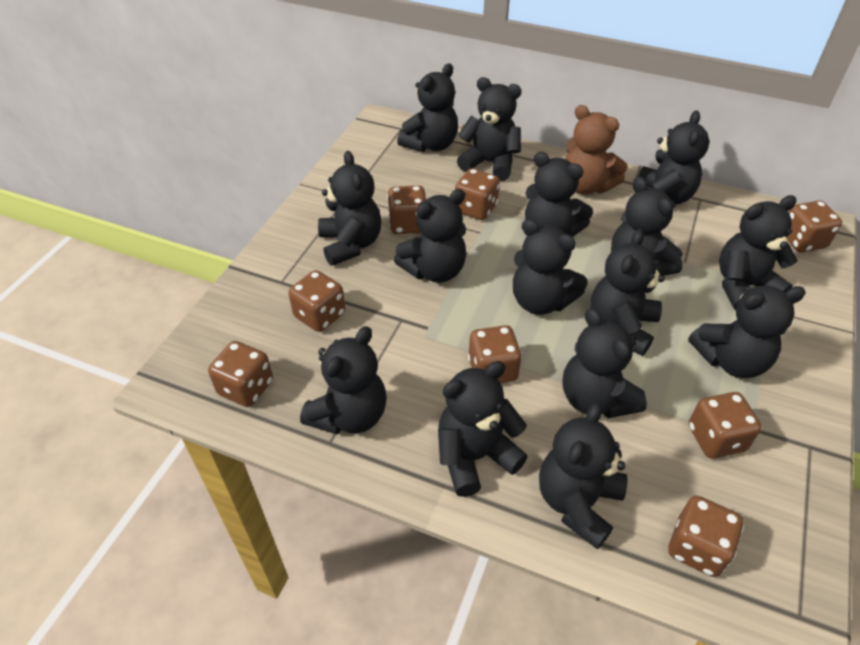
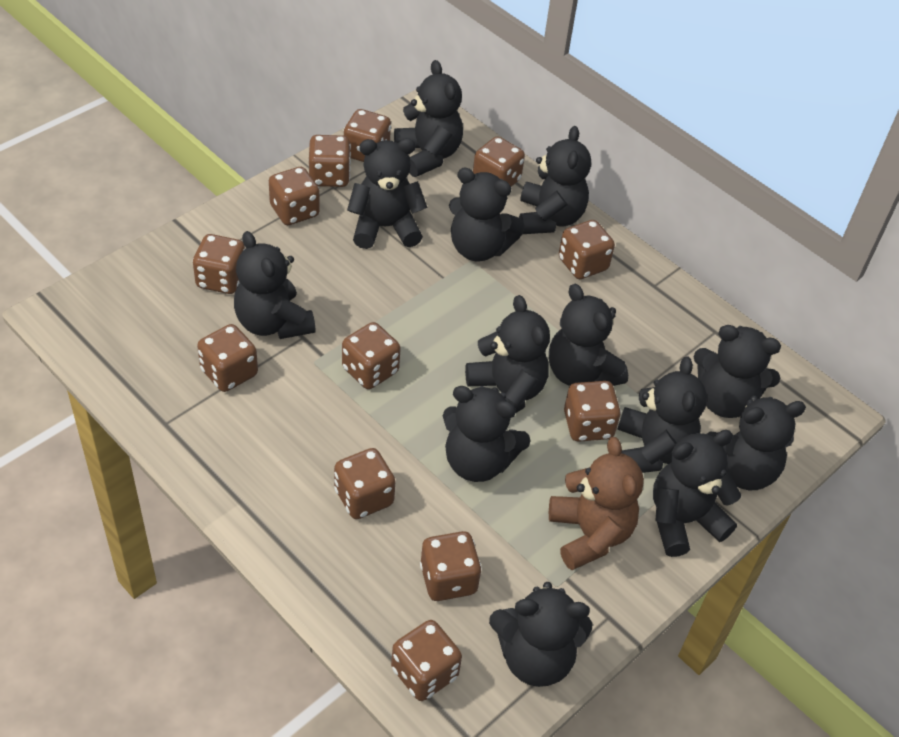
black teddy bear: 15 -> 13
brown dice: 8 -> 12

